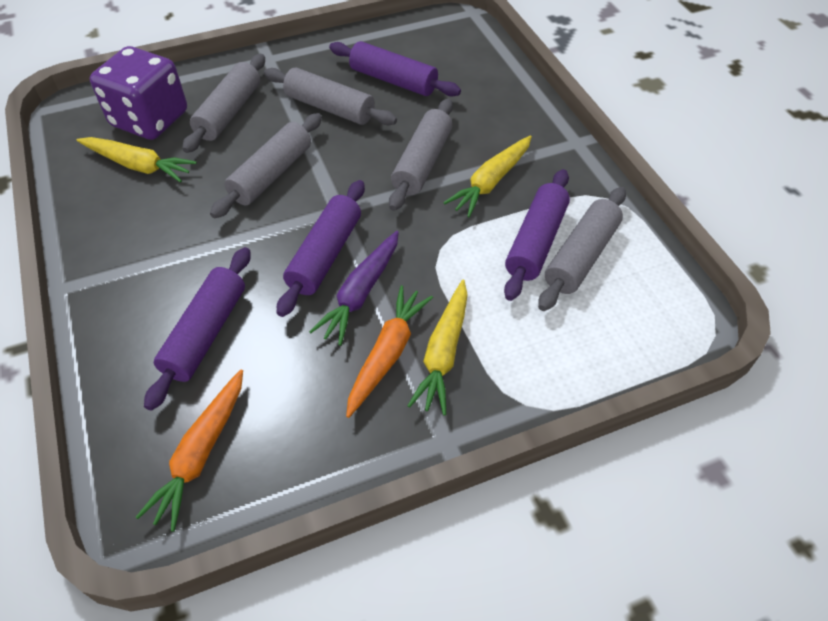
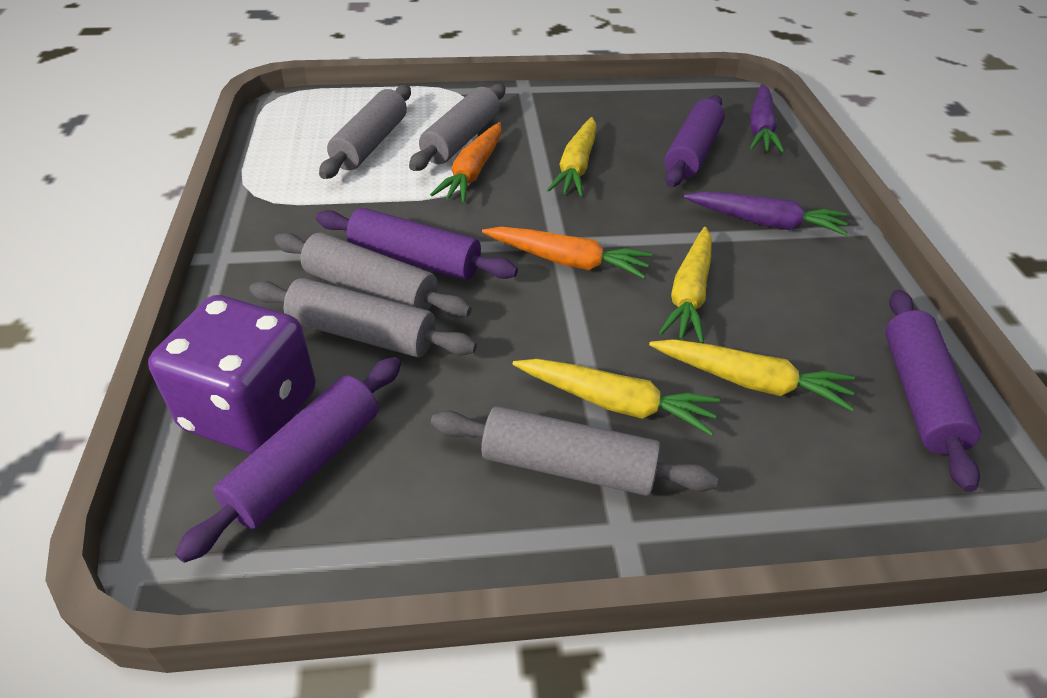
purple carrot: 1 -> 2
yellow carrot: 3 -> 4

